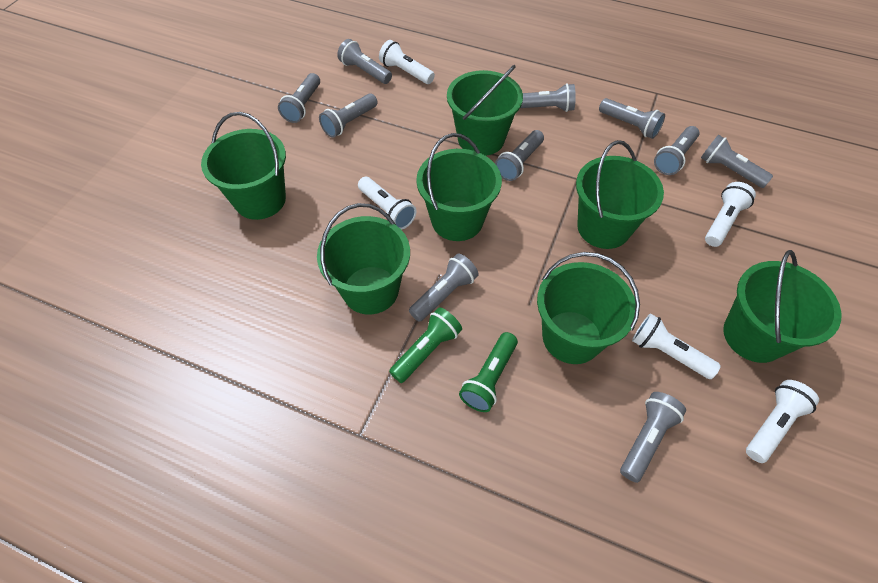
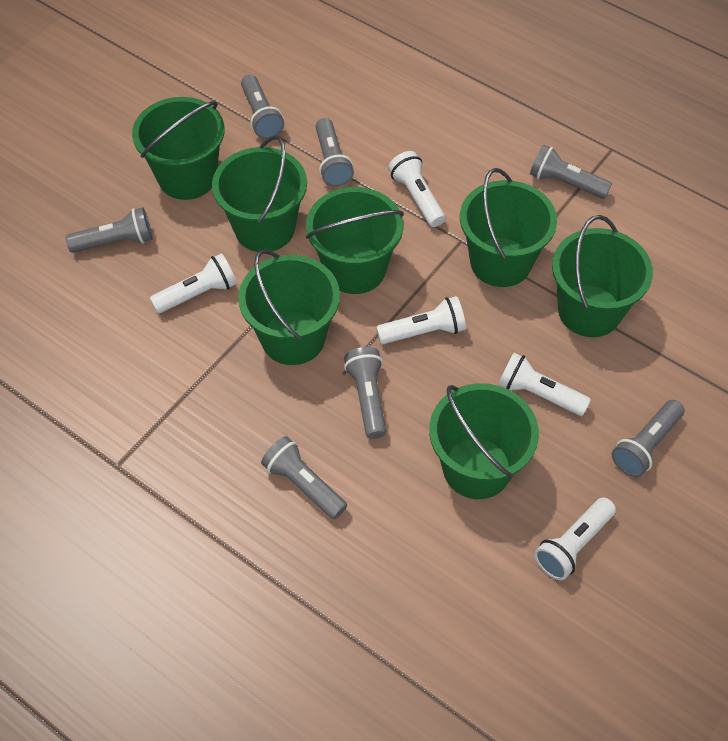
green flashlight: 2 -> 0
grey flashlight: 10 -> 7

